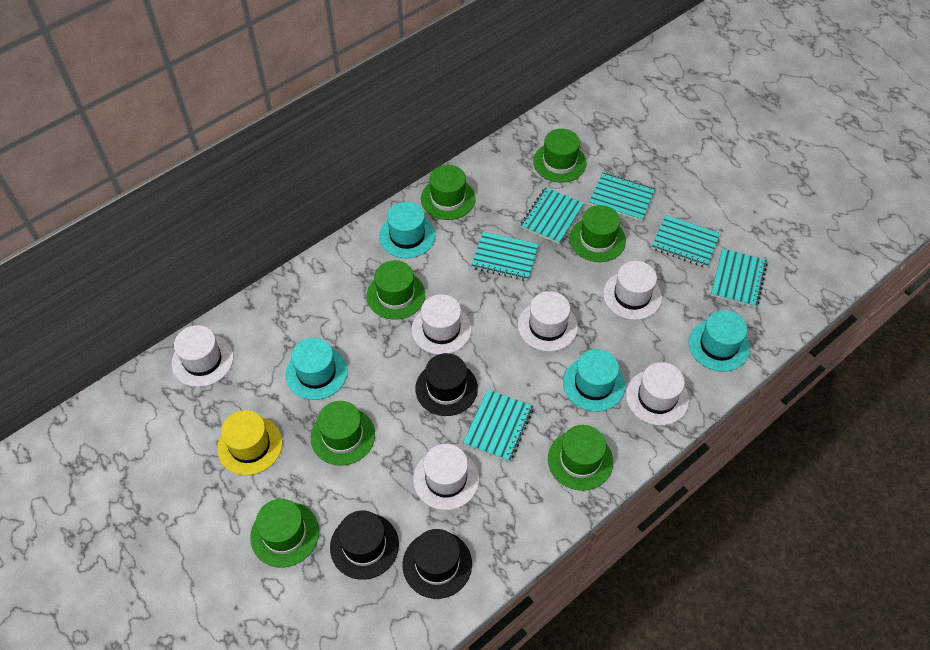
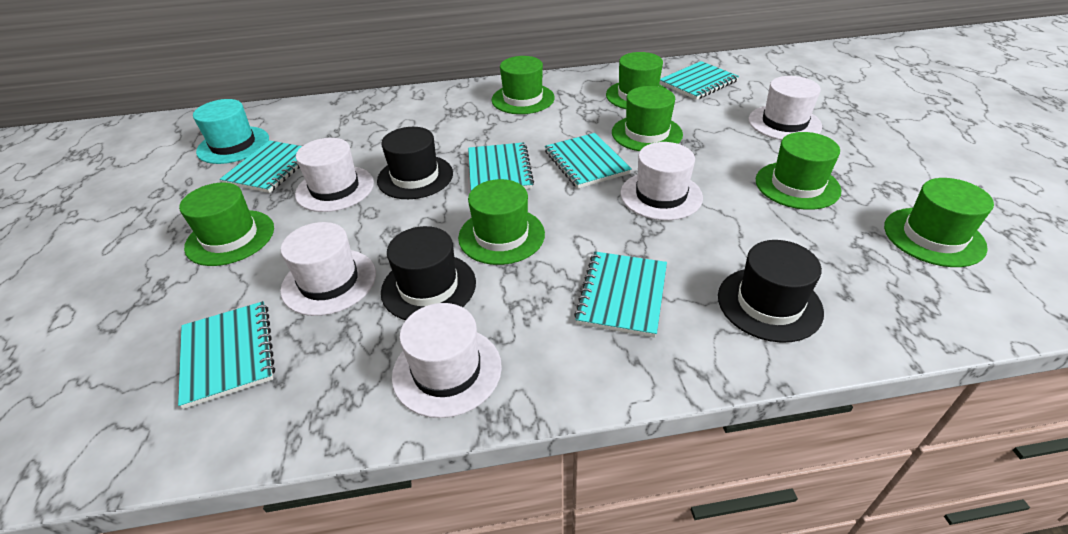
turquoise hat: 4 -> 1
white hat: 6 -> 5
yellow hat: 1 -> 0

